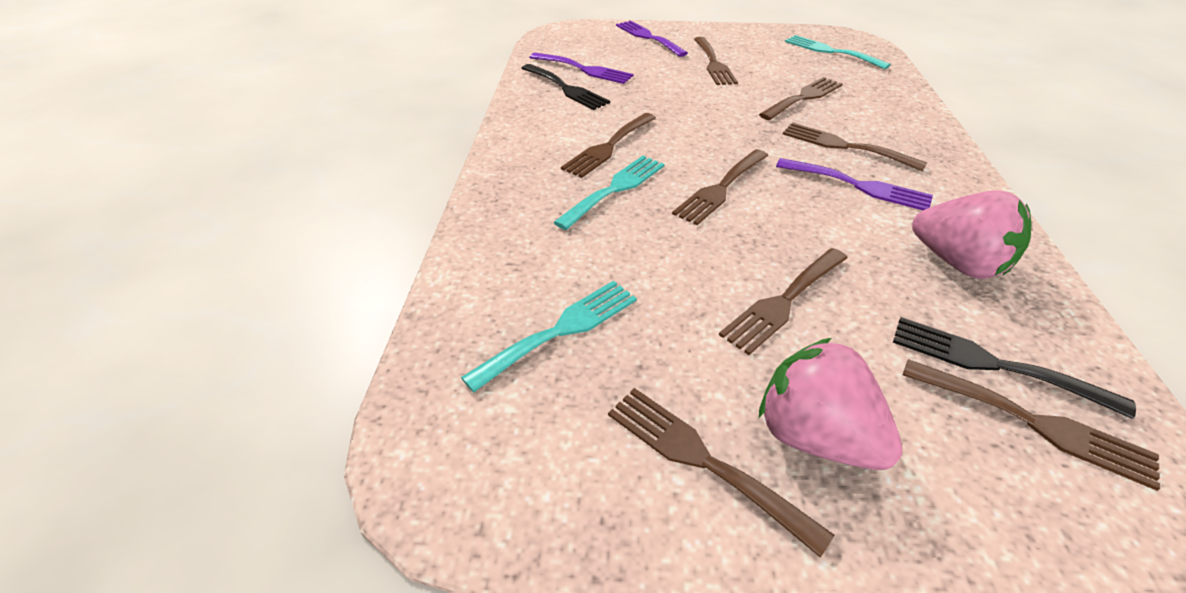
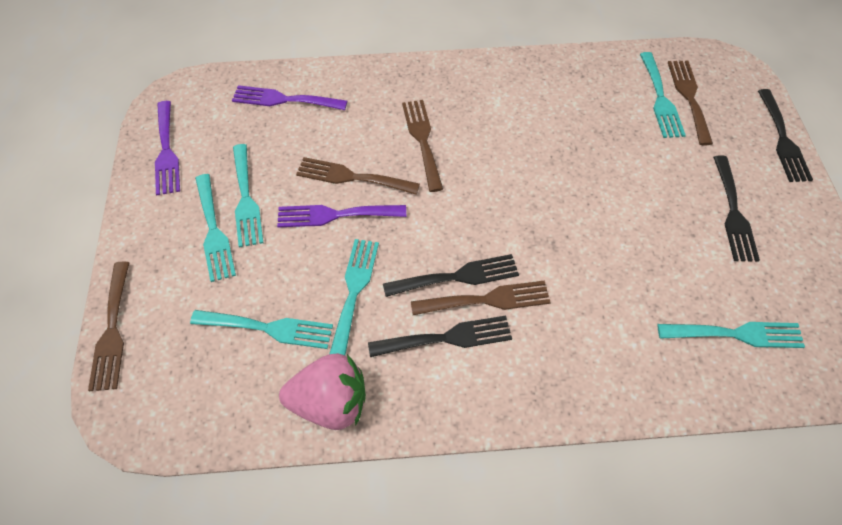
black fork: 2 -> 4
brown fork: 8 -> 5
pink strawberry: 2 -> 1
turquoise fork: 3 -> 6

